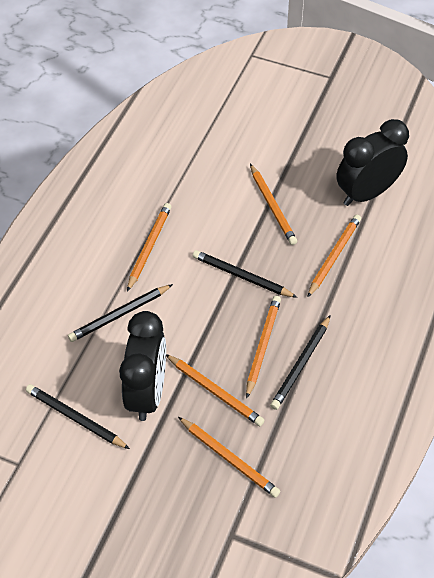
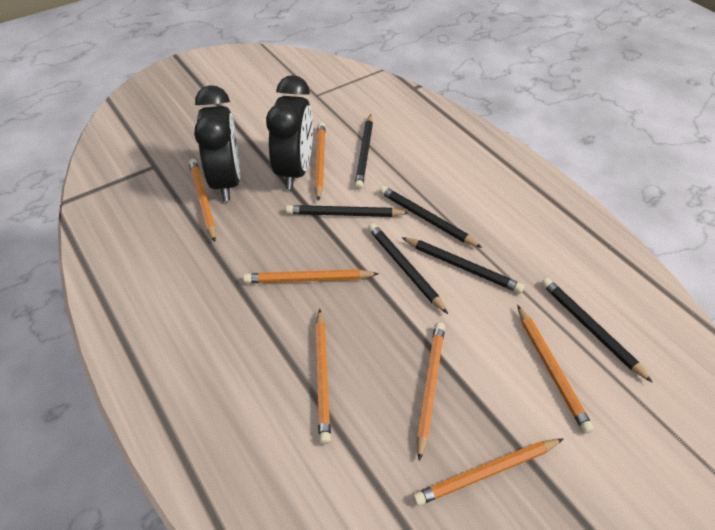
black pencil: 4 -> 6
orange pencil: 6 -> 7

